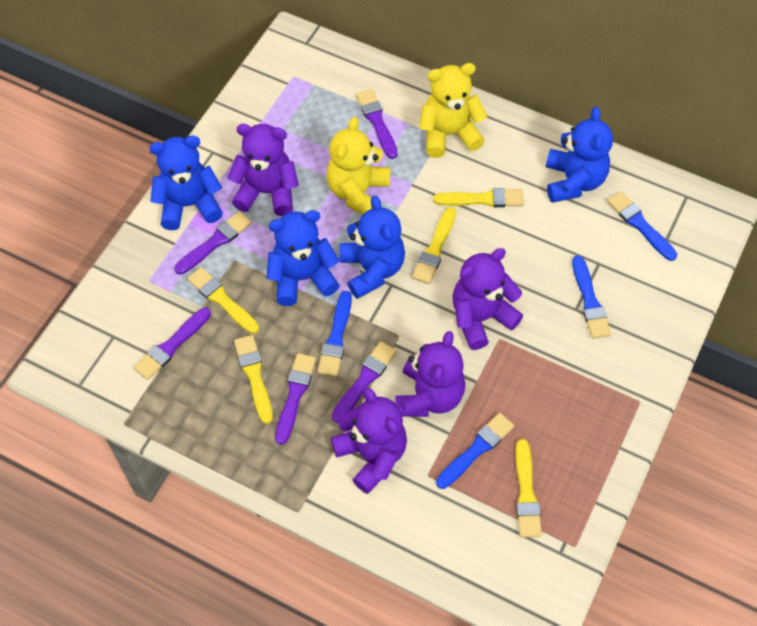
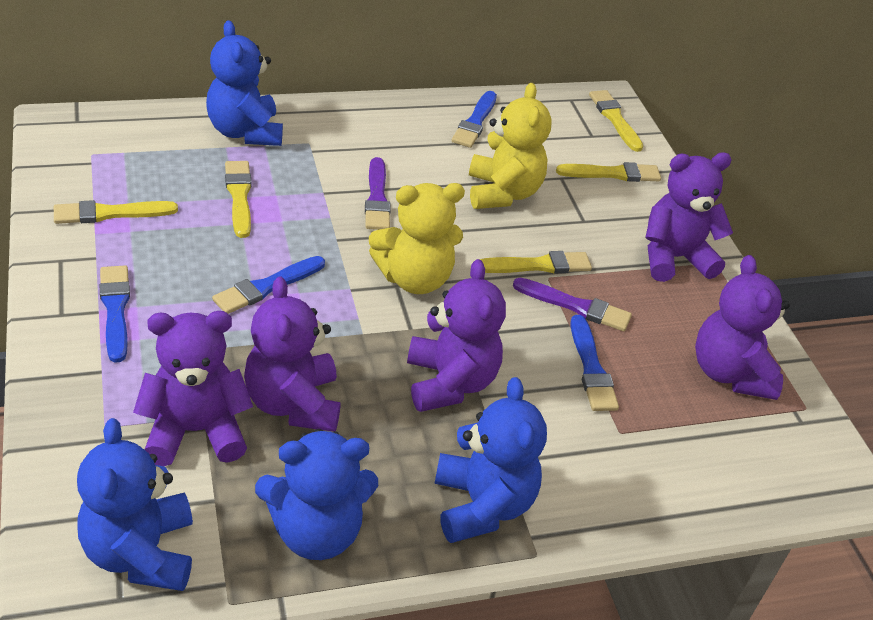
purple brush: 5 -> 2
purple teddy bear: 4 -> 5

